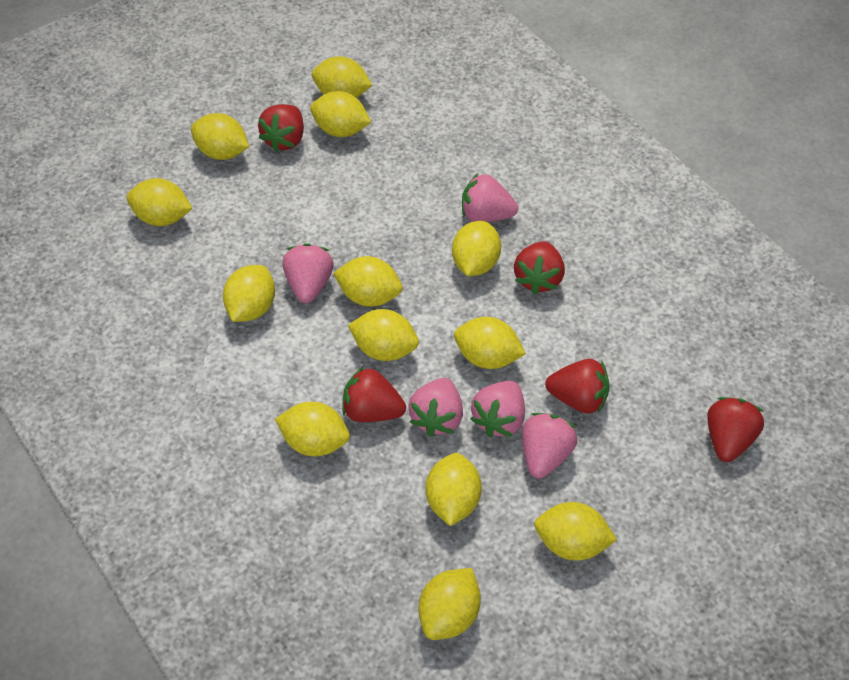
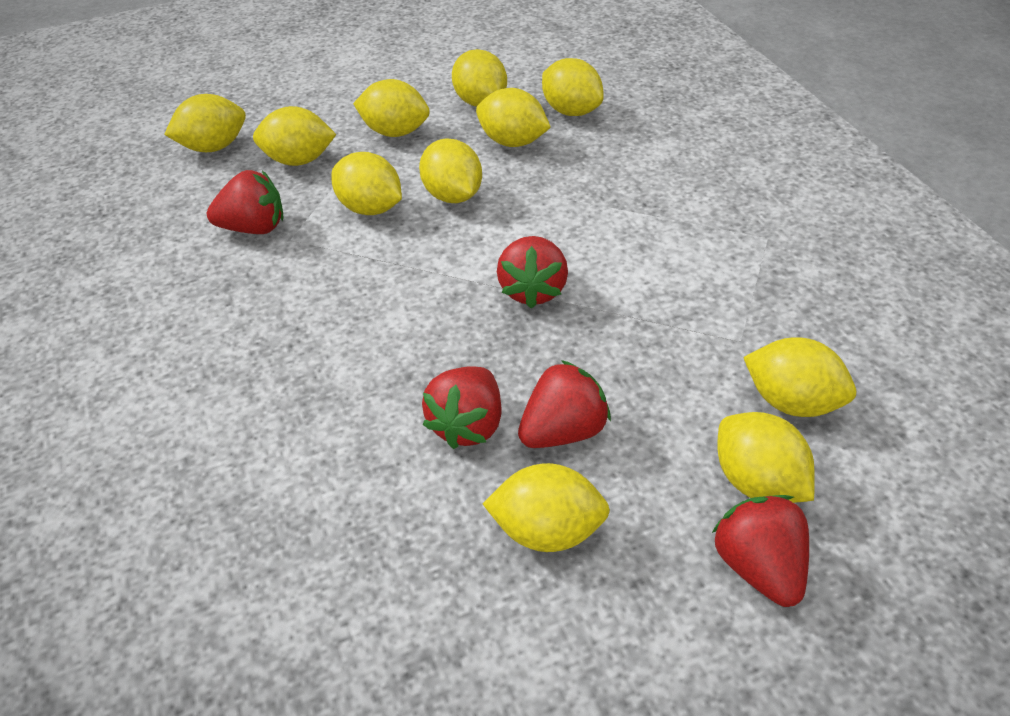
pink strawberry: 5 -> 0
yellow lemon: 13 -> 11

